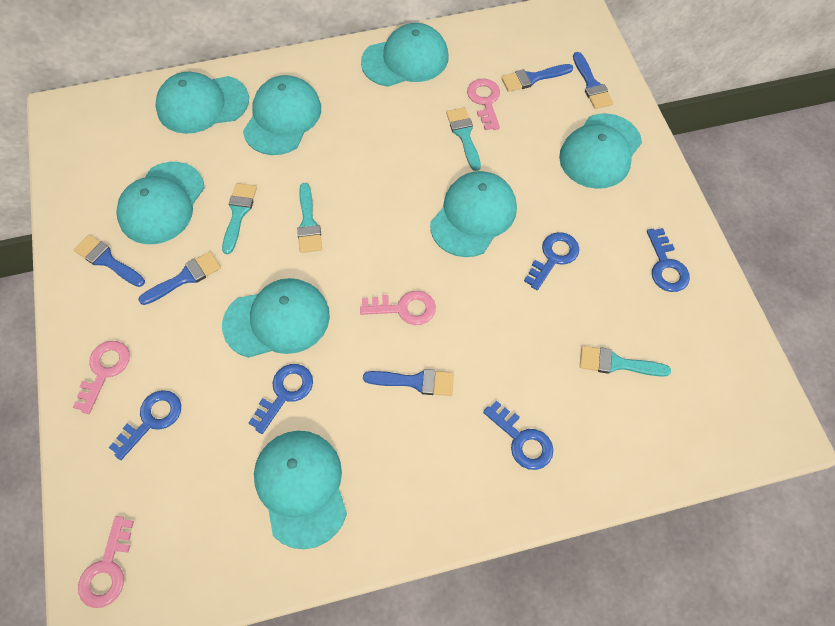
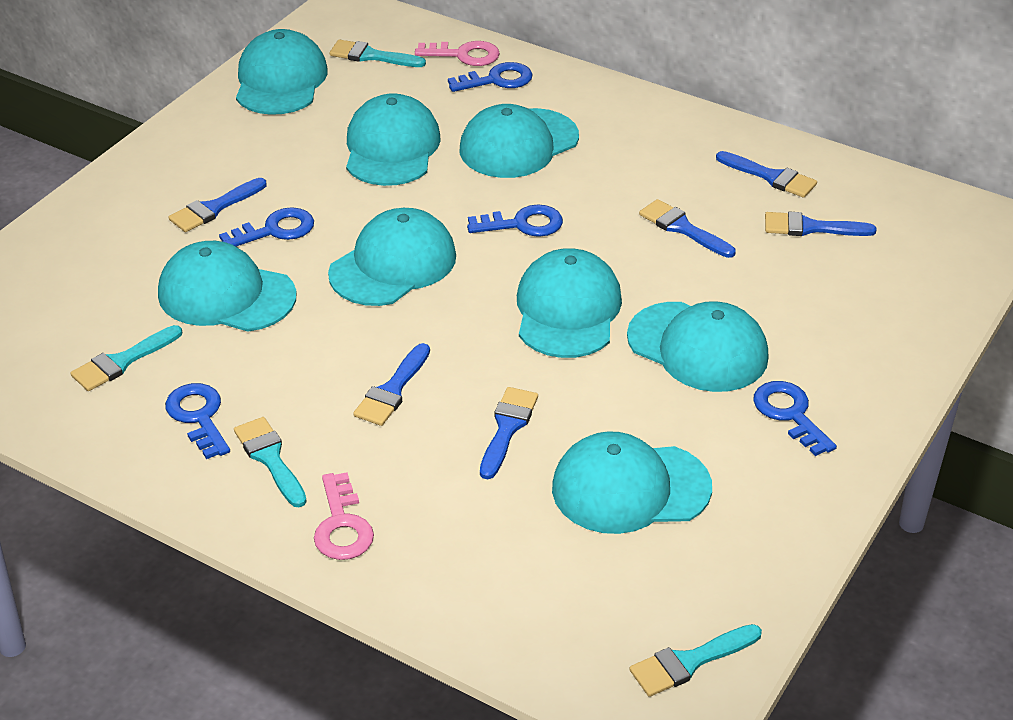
blue brush: 5 -> 6
pink key: 4 -> 2

